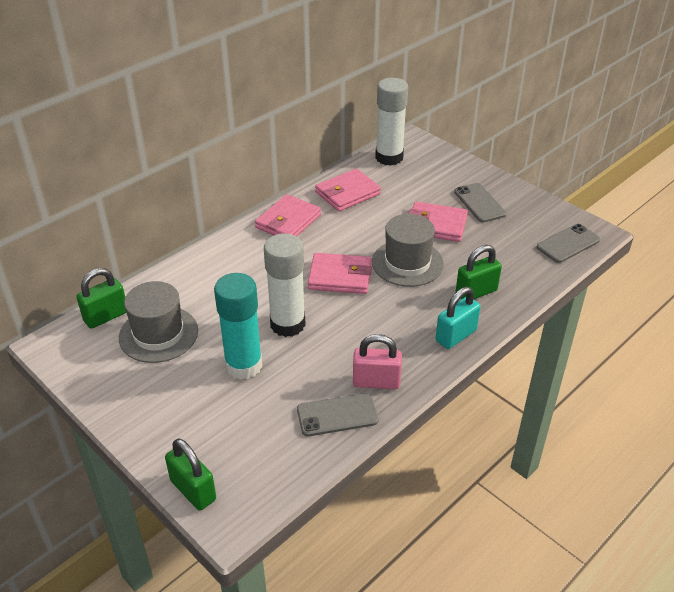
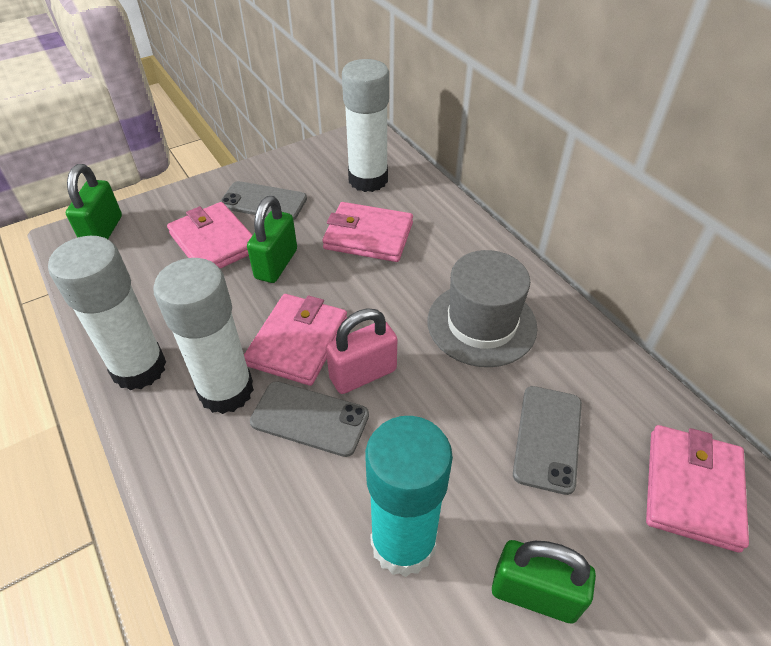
grey hat: 2 -> 1
turquoise padlock: 1 -> 0
white glue stick: 2 -> 3

